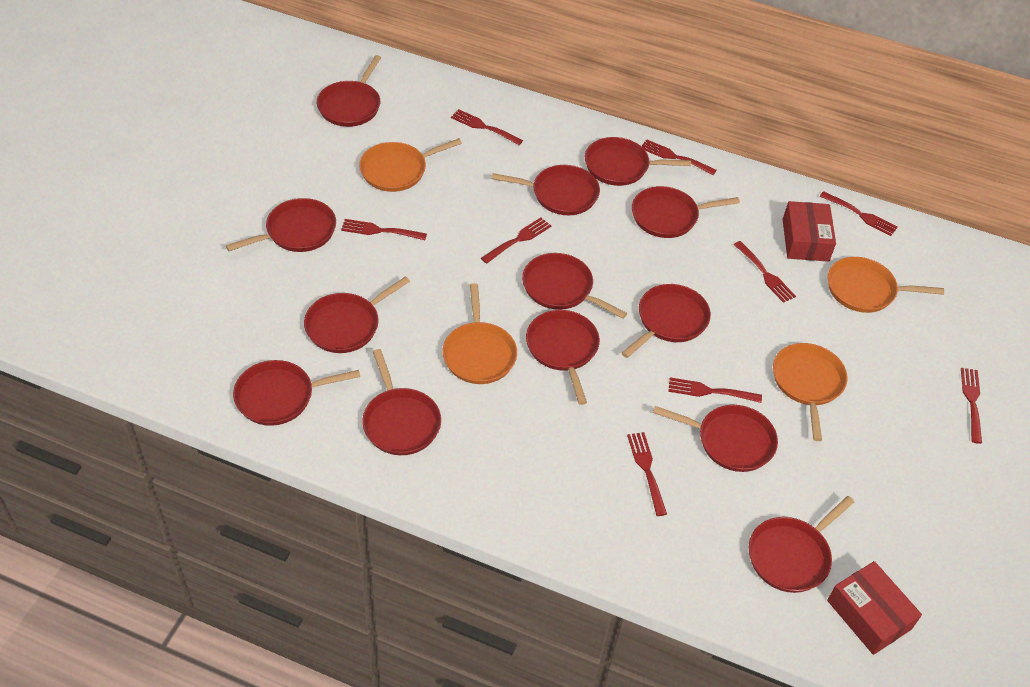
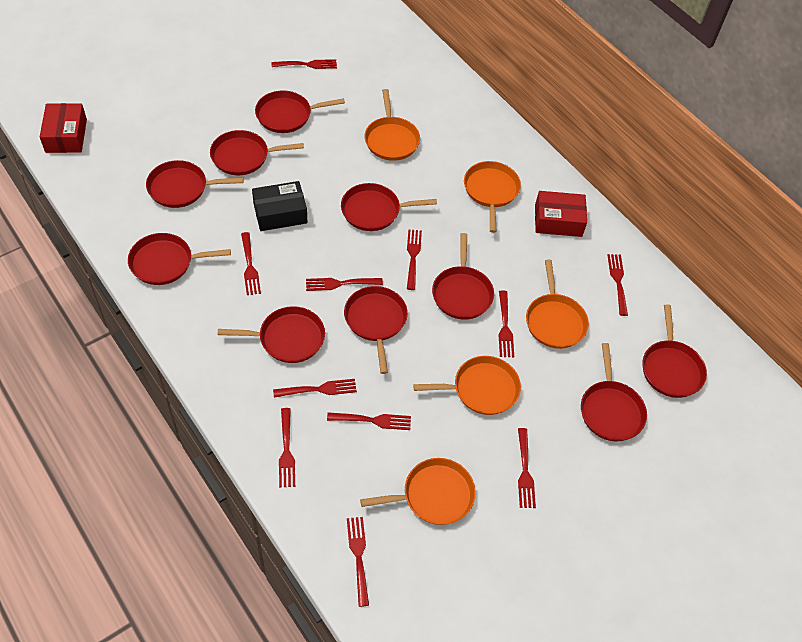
black box: 0 -> 1
orange pan: 4 -> 5
red fork: 9 -> 11
red pan: 13 -> 10

